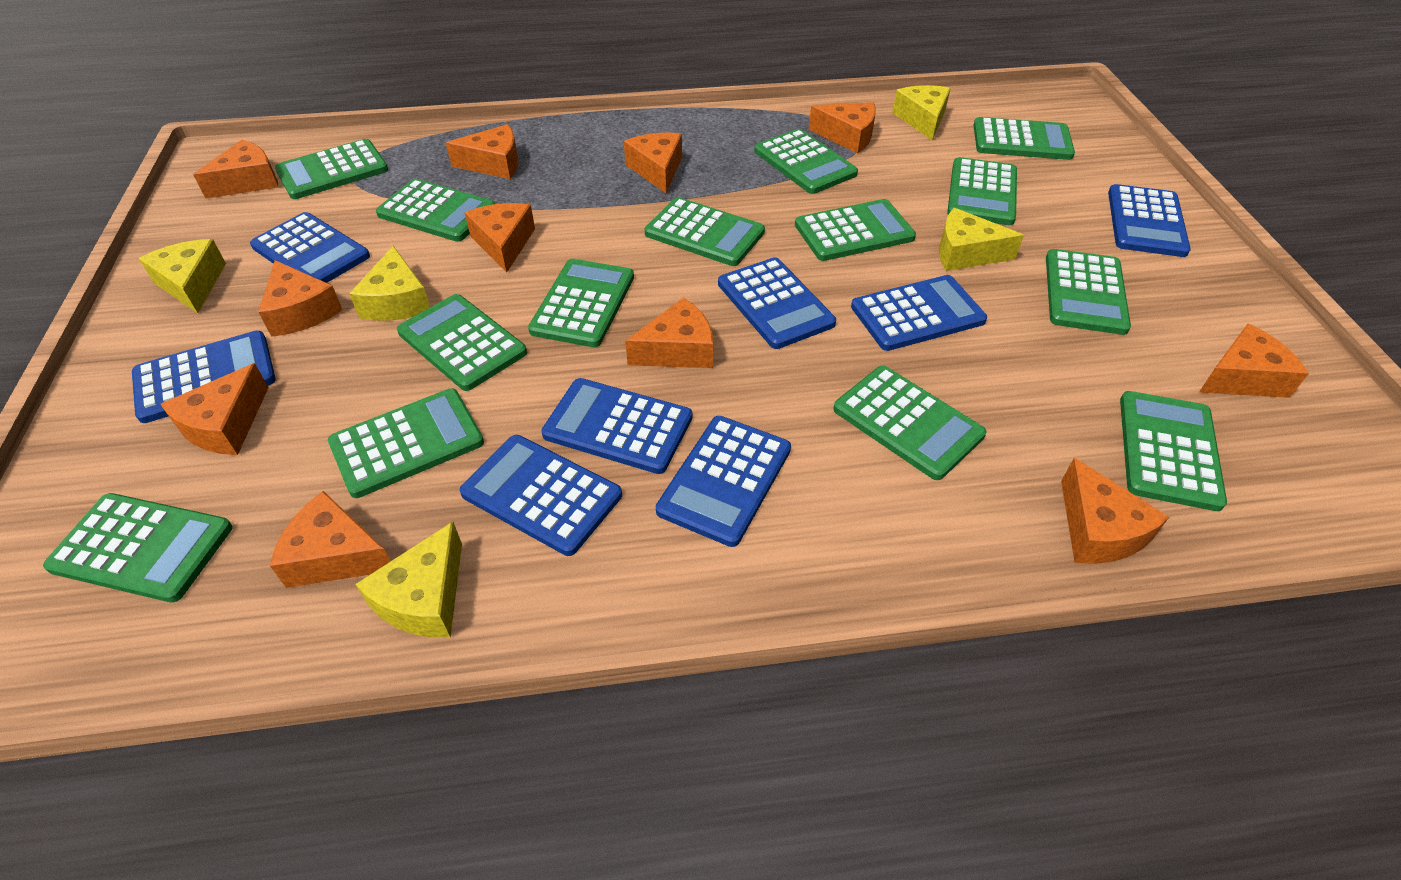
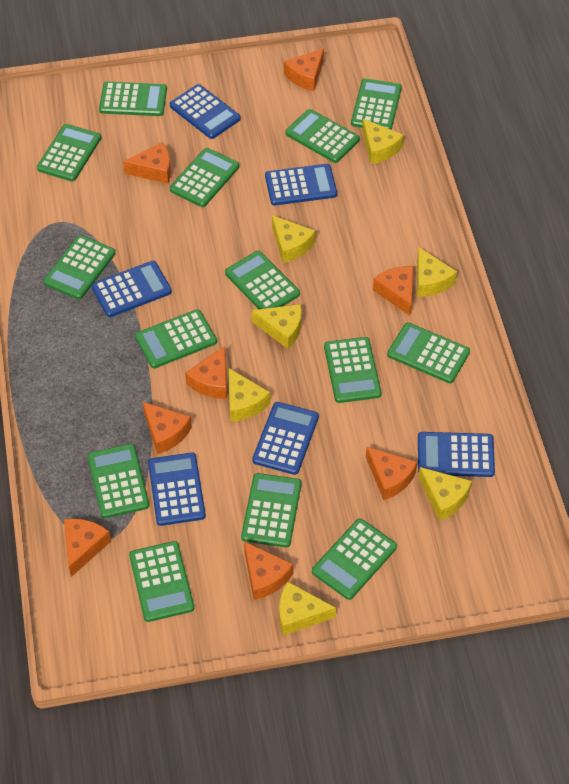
blue calculator: 8 -> 6
orange cheese: 11 -> 8
yellow cheese: 5 -> 7

